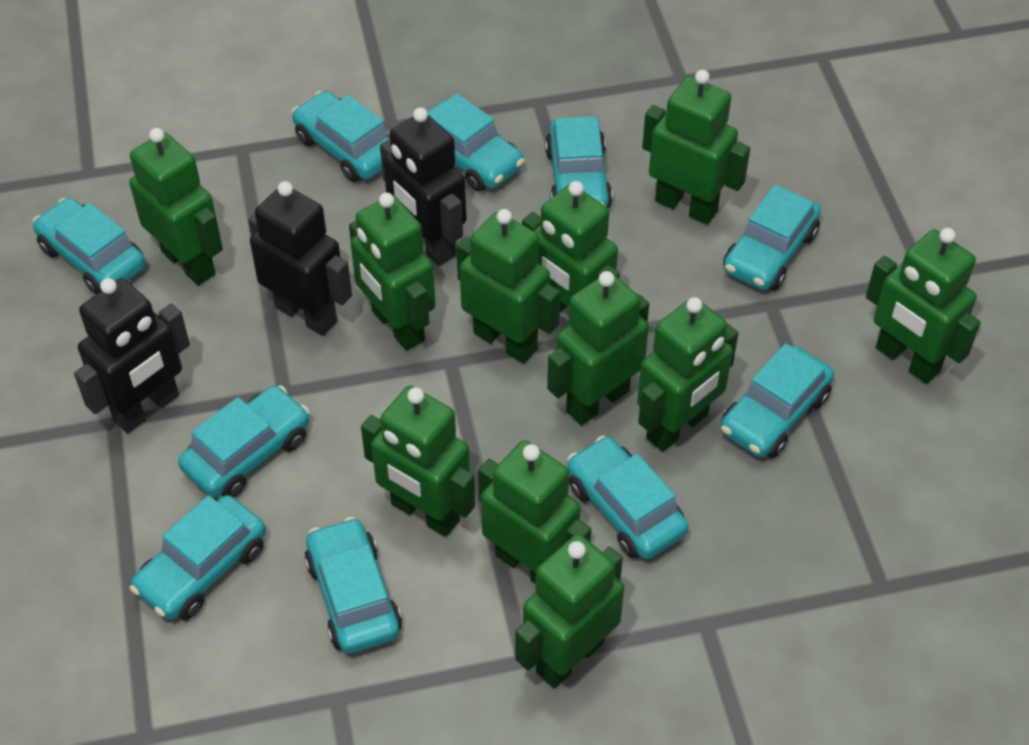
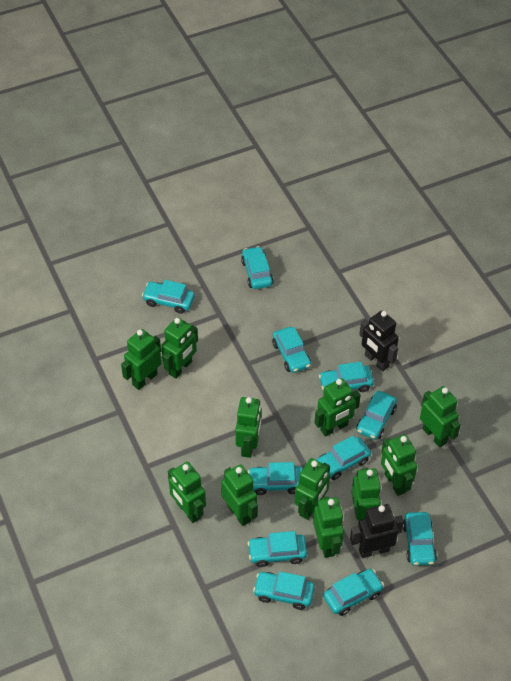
black robot: 3 -> 2
turquoise car: 10 -> 11

